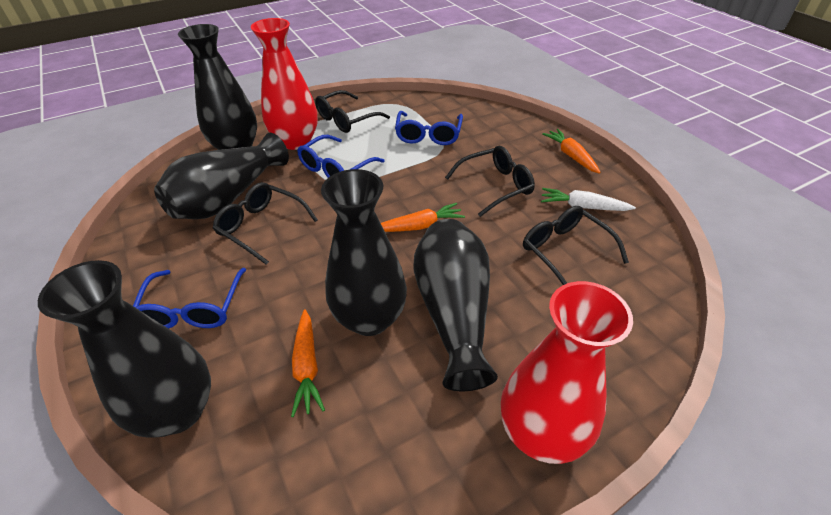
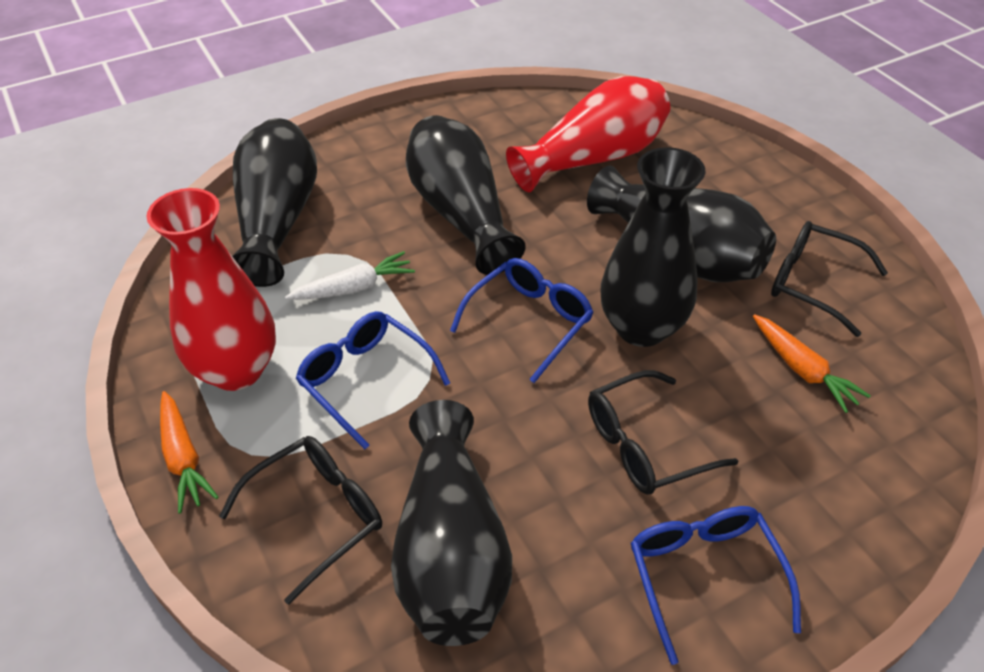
black glasses: 4 -> 3
orange carrot: 3 -> 2

